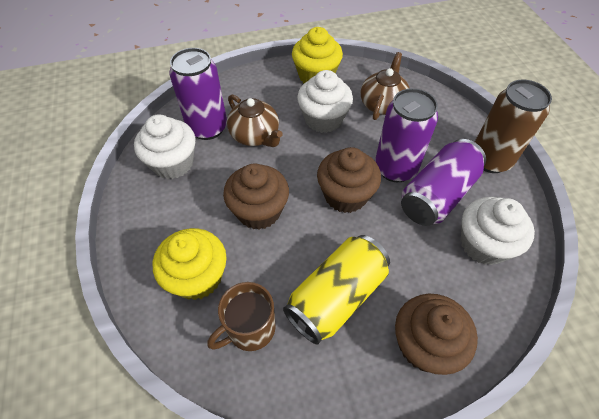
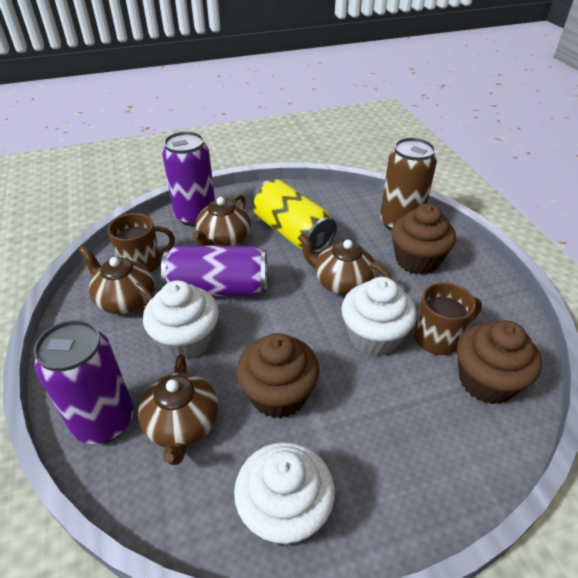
brown mug: 1 -> 2
brown teapot: 2 -> 4
yellow cupcake: 2 -> 0

